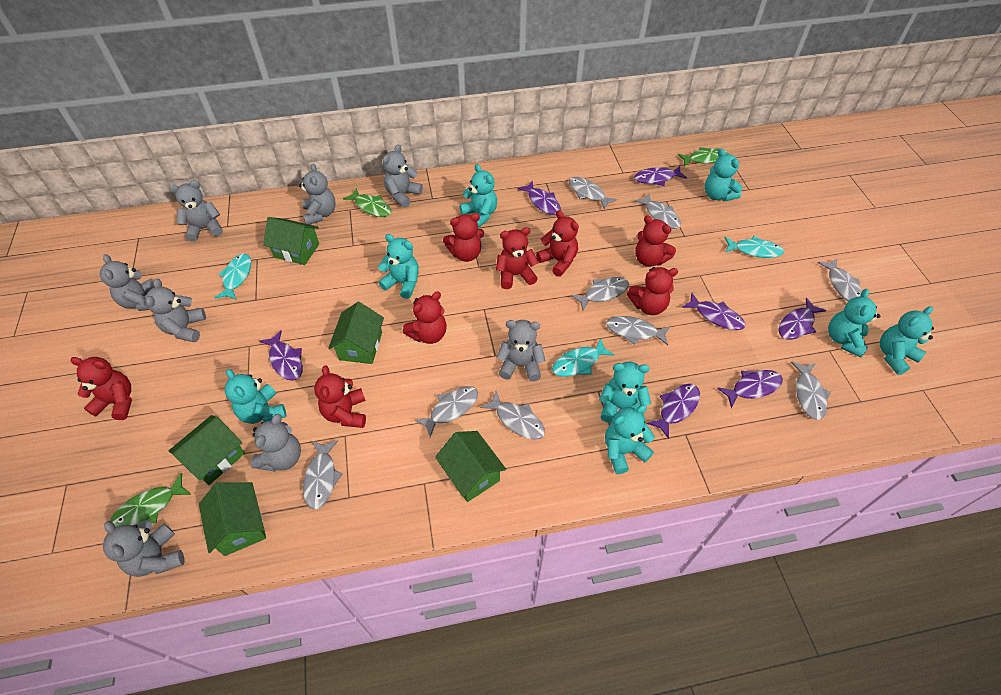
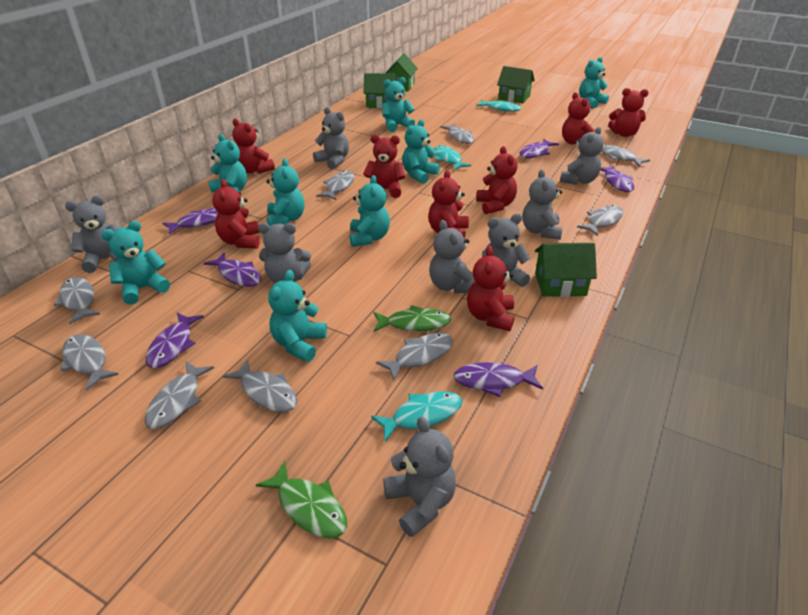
green fish: 3 -> 2
green house: 5 -> 4
purple fish: 7 -> 6

